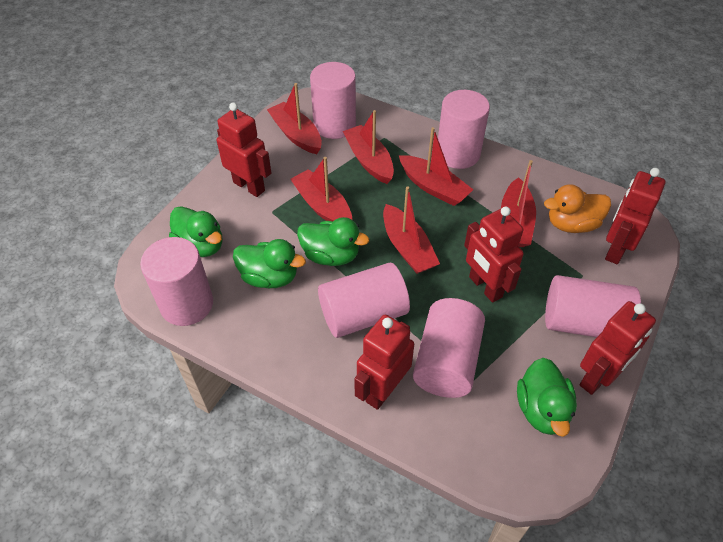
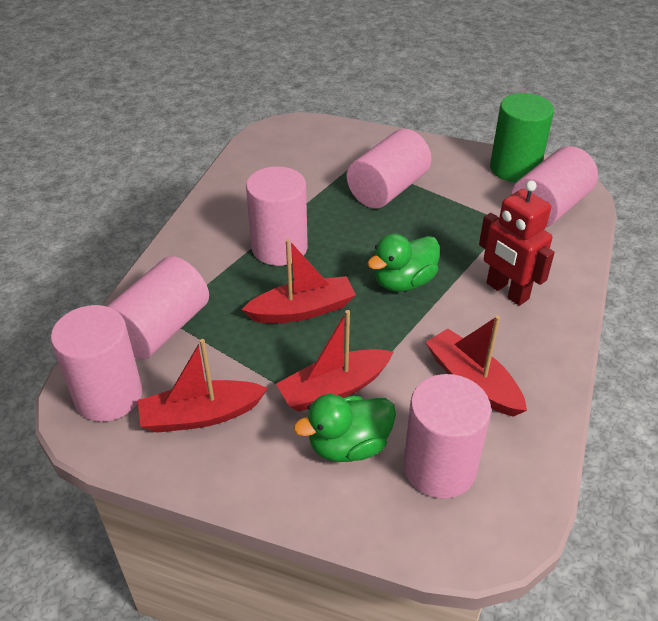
green cylinder: 0 -> 1
green duck: 4 -> 2
orange duck: 1 -> 0
red boat: 6 -> 4
red robot: 5 -> 1

